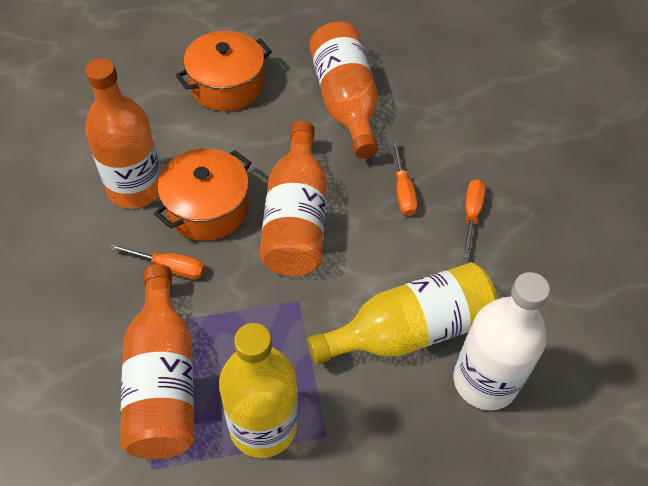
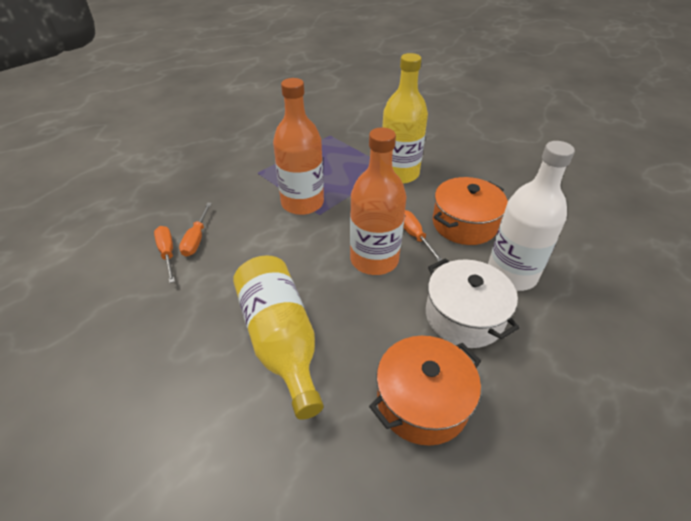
orange bottle: 4 -> 2
white pot: 0 -> 1

